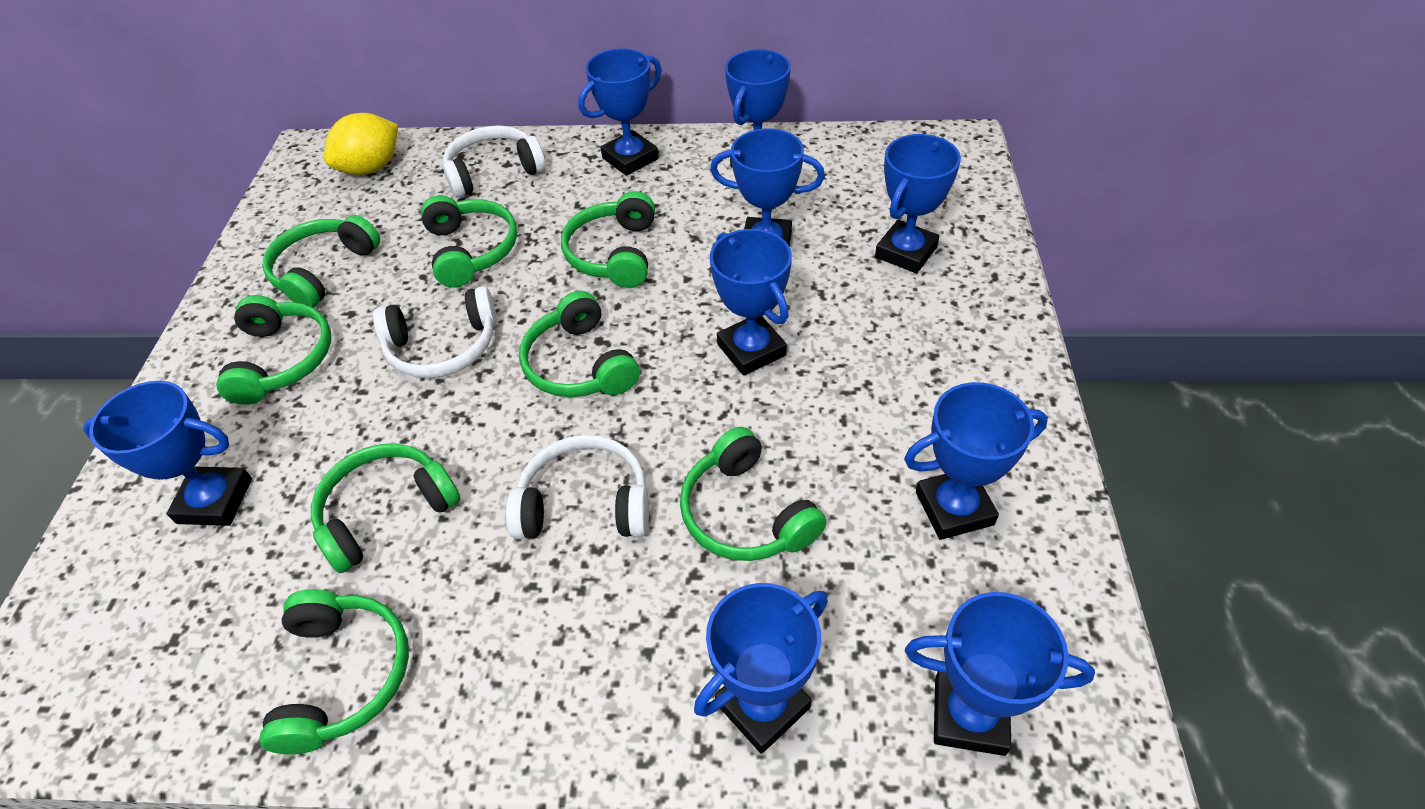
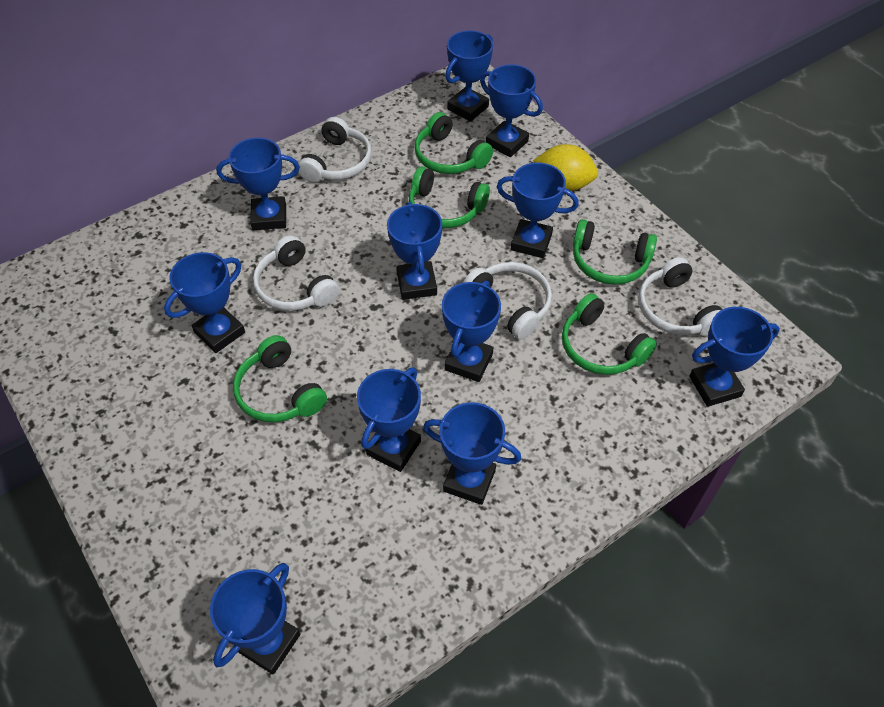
blue trophy: 9 -> 11
green headphones: 8 -> 5
white headphones: 3 -> 4

